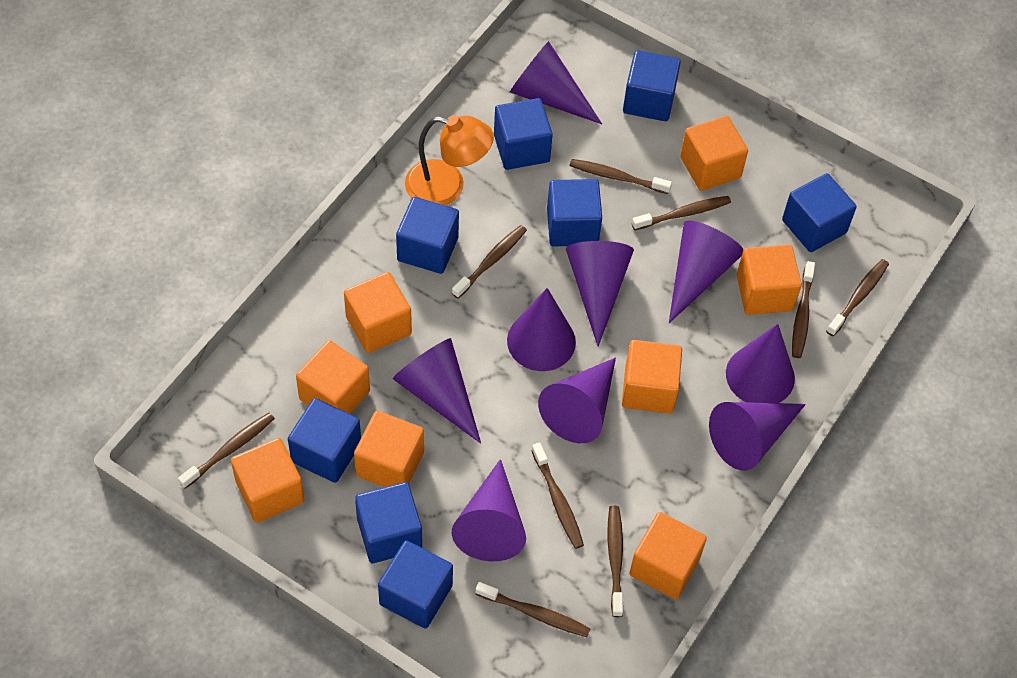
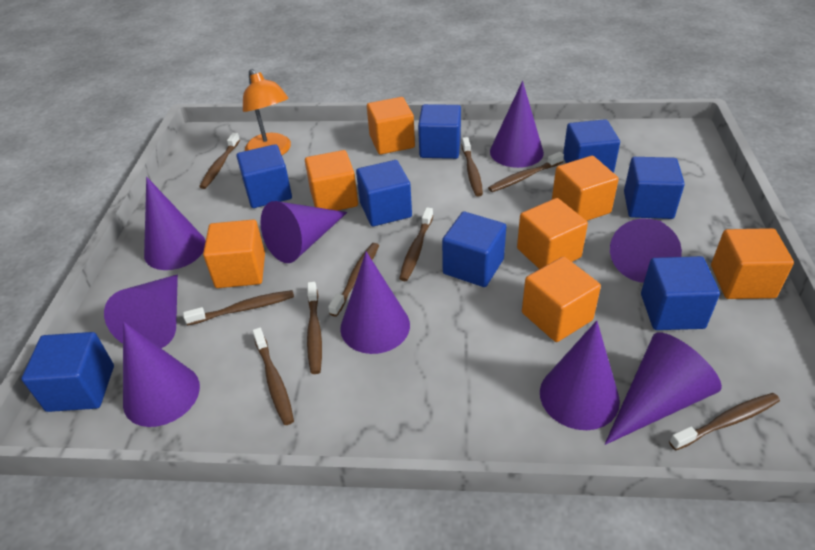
orange cube: 8 -> 7

